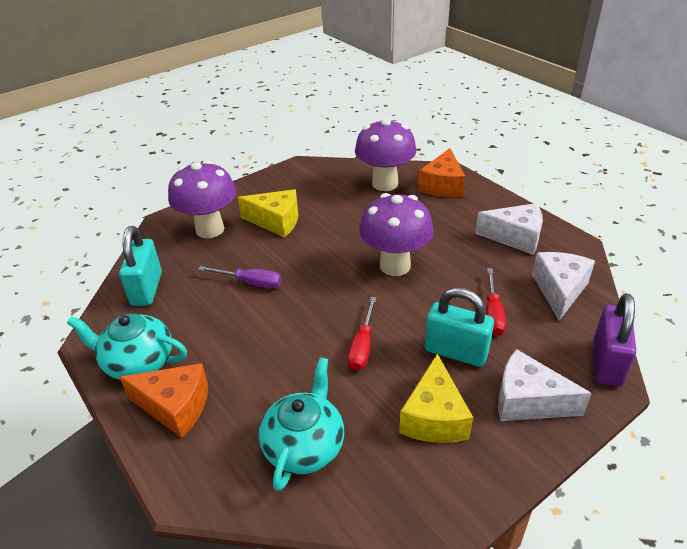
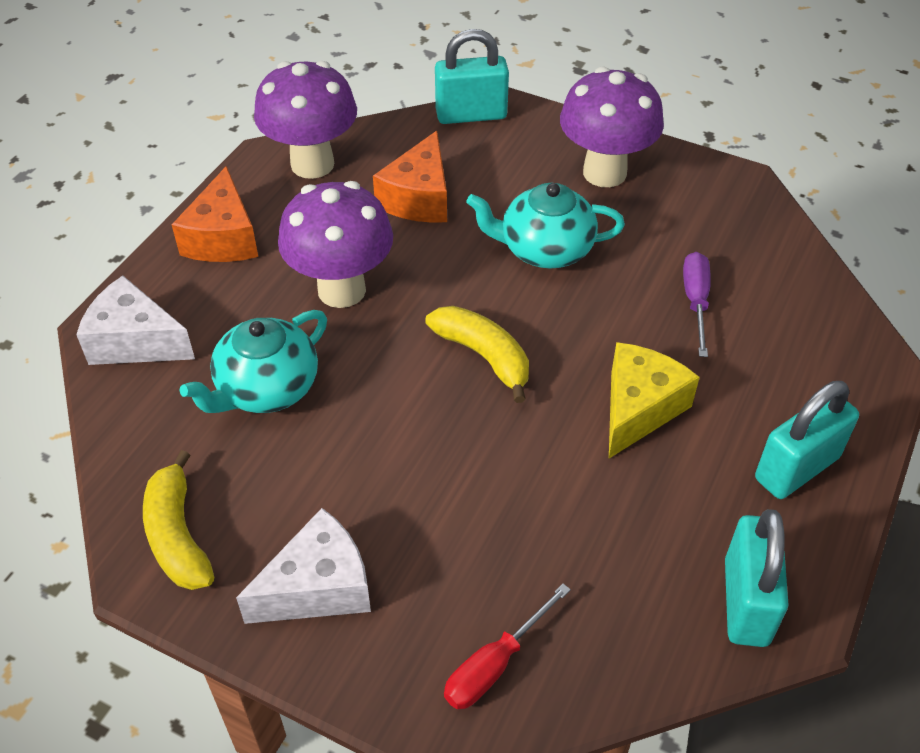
purple padlock: 1 -> 0
red screwdriver: 2 -> 1
turquoise padlock: 2 -> 3
white cheese: 3 -> 2
yellow banana: 0 -> 2
yellow cheese: 2 -> 1

